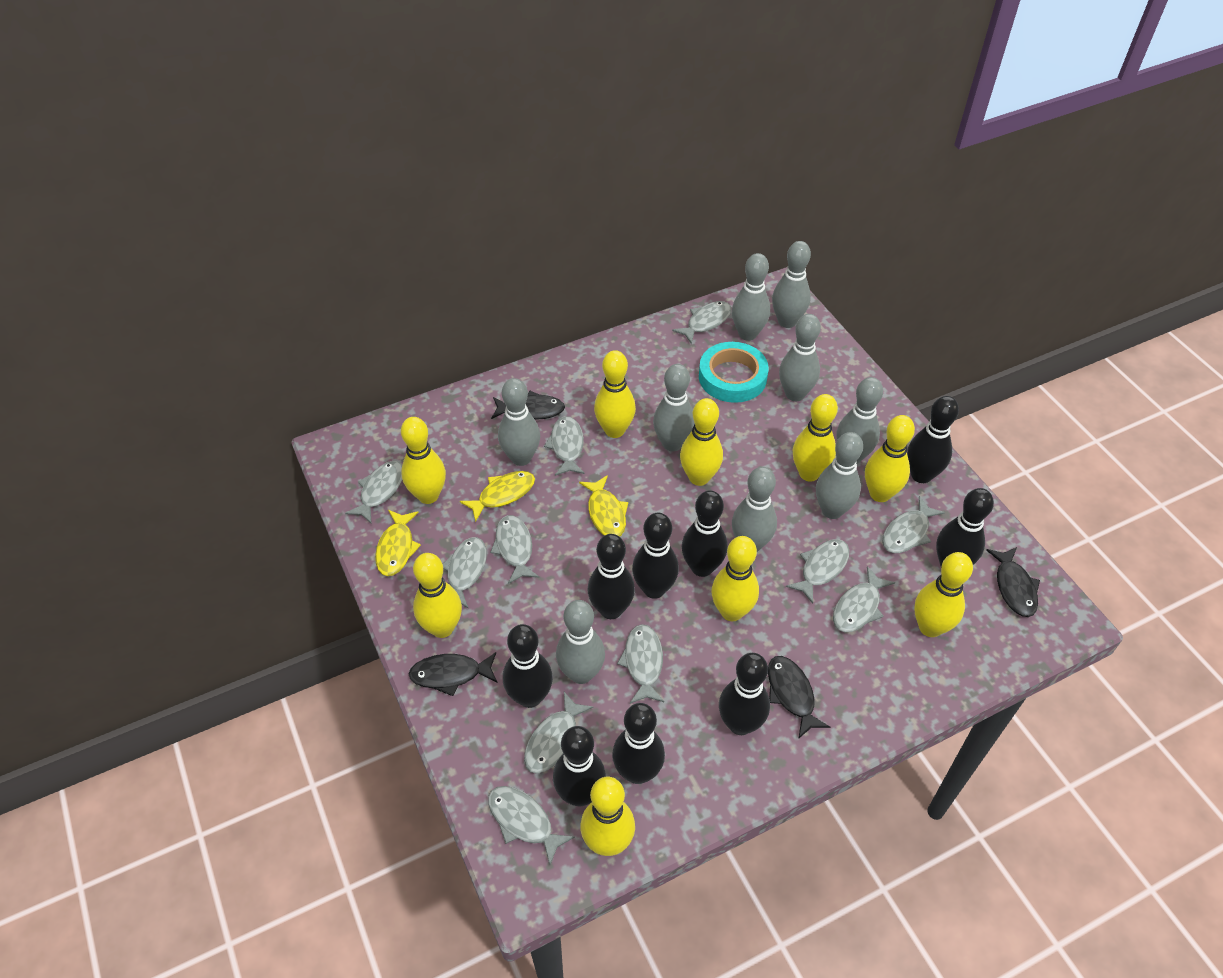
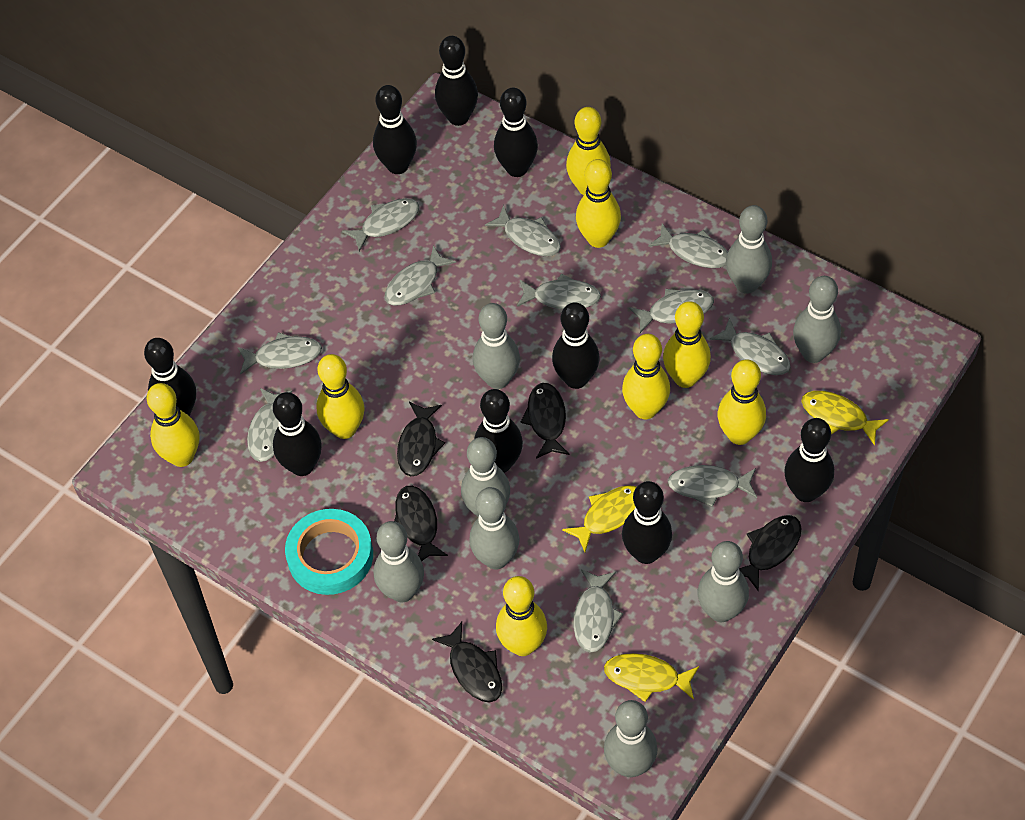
black fish: 4 -> 5
grey bowling pin: 9 -> 8
yellow bowling pin: 9 -> 8

